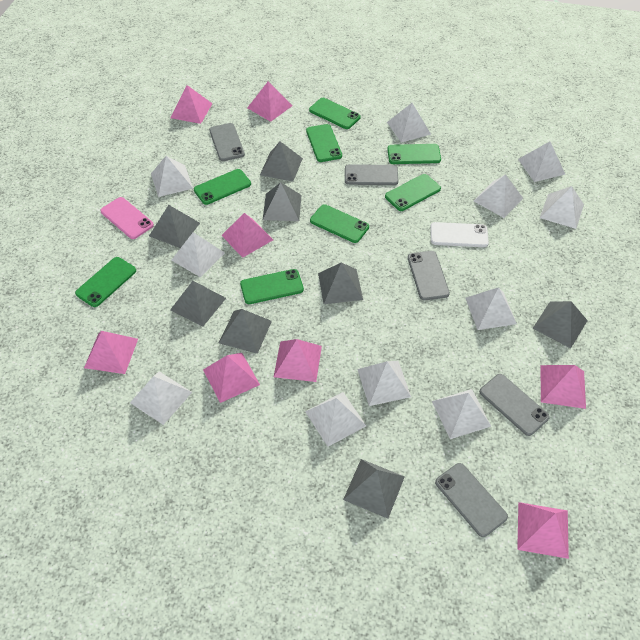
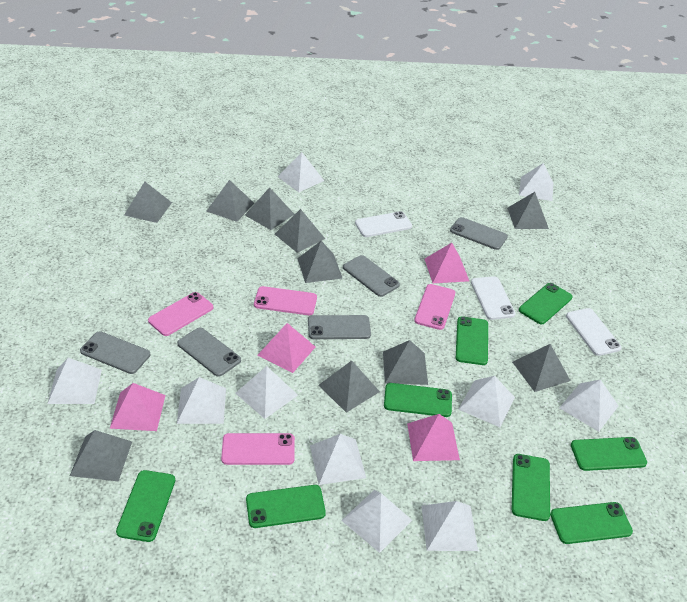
grey pyramid: 8 -> 10
pink phone: 1 -> 4
pink pyramid: 8 -> 4
white phone: 1 -> 3
white pyramid: 11 -> 10

